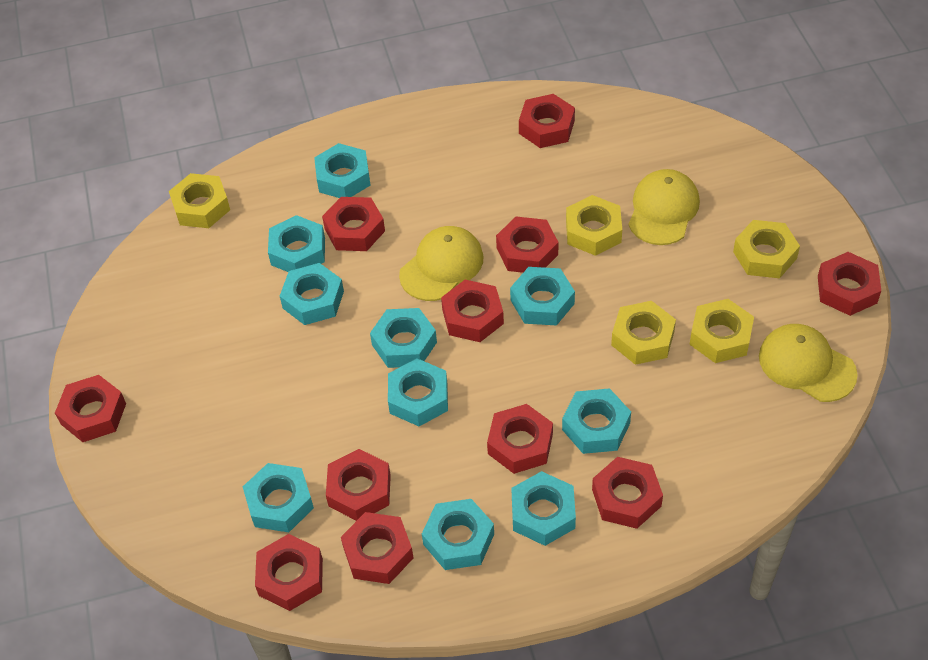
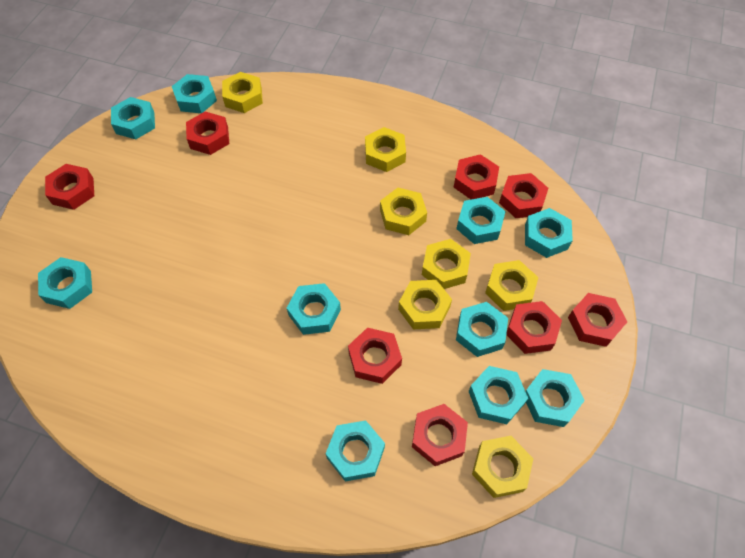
red nut: 11 -> 8
yellow cap: 3 -> 0
yellow nut: 5 -> 7

